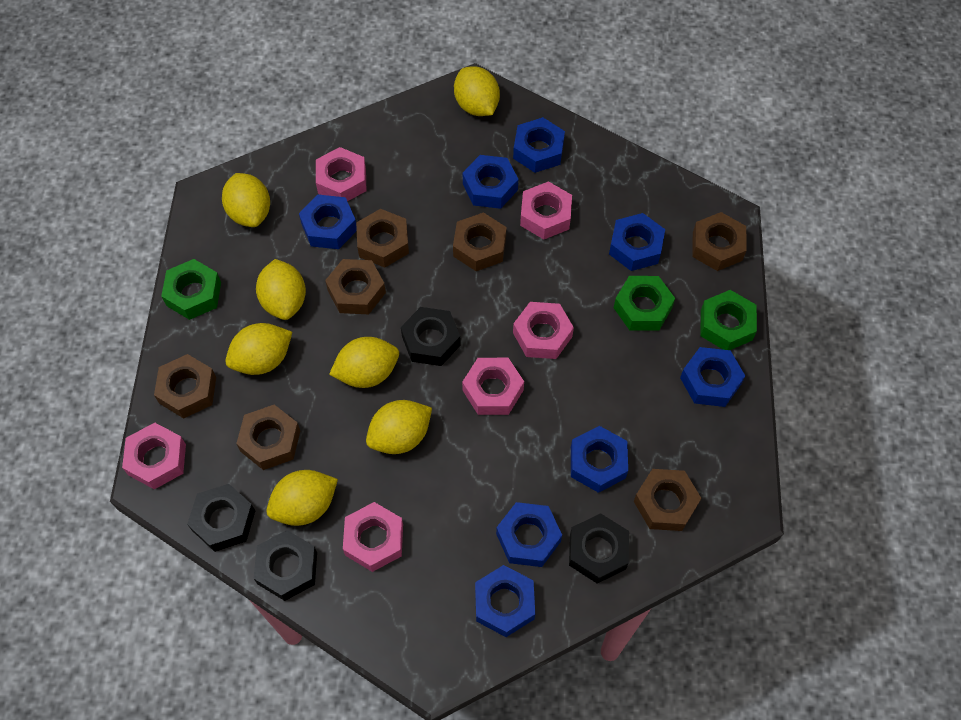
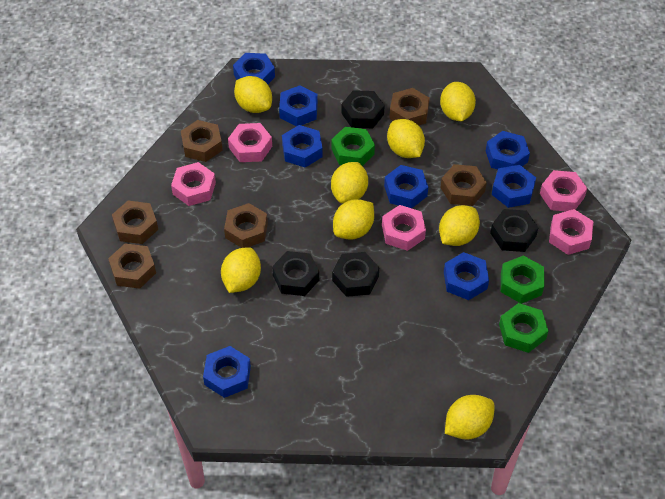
brown nut: 7 -> 6
pink nut: 6 -> 5
yellow lemon: 7 -> 8

